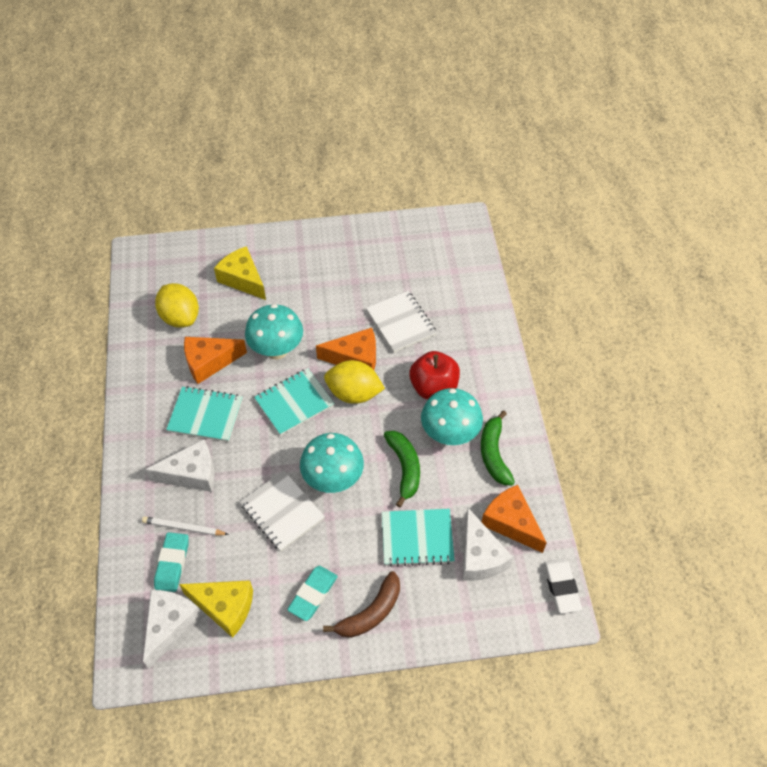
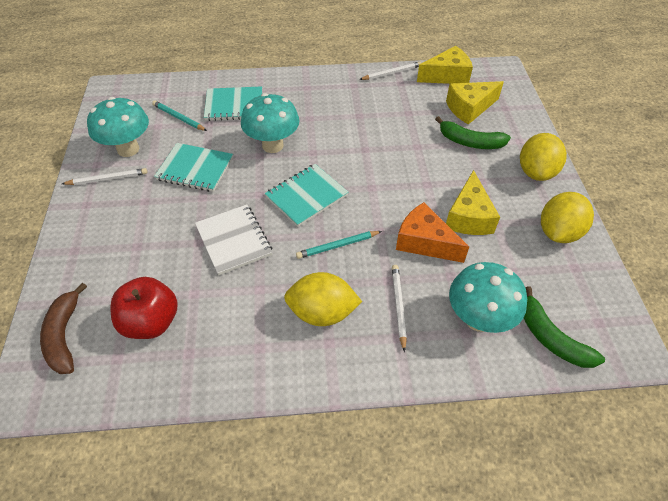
orange cheese: 3 -> 1
turquoise eraser: 2 -> 0
turquoise pencil: 0 -> 2
white cheese: 3 -> 0
white eraser: 1 -> 0
white notebook: 2 -> 1
white pencil: 1 -> 3
yellow cheese: 2 -> 3
yellow lemon: 2 -> 3

